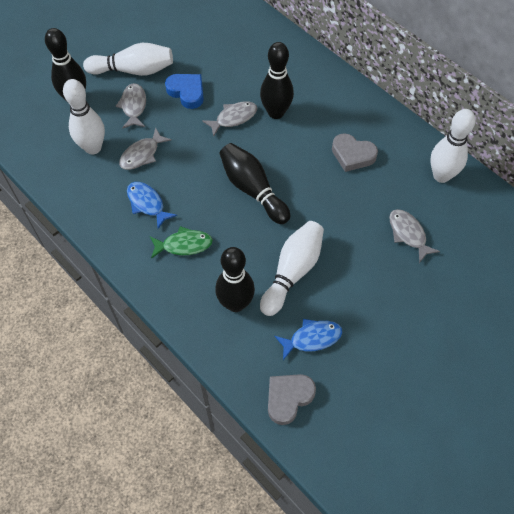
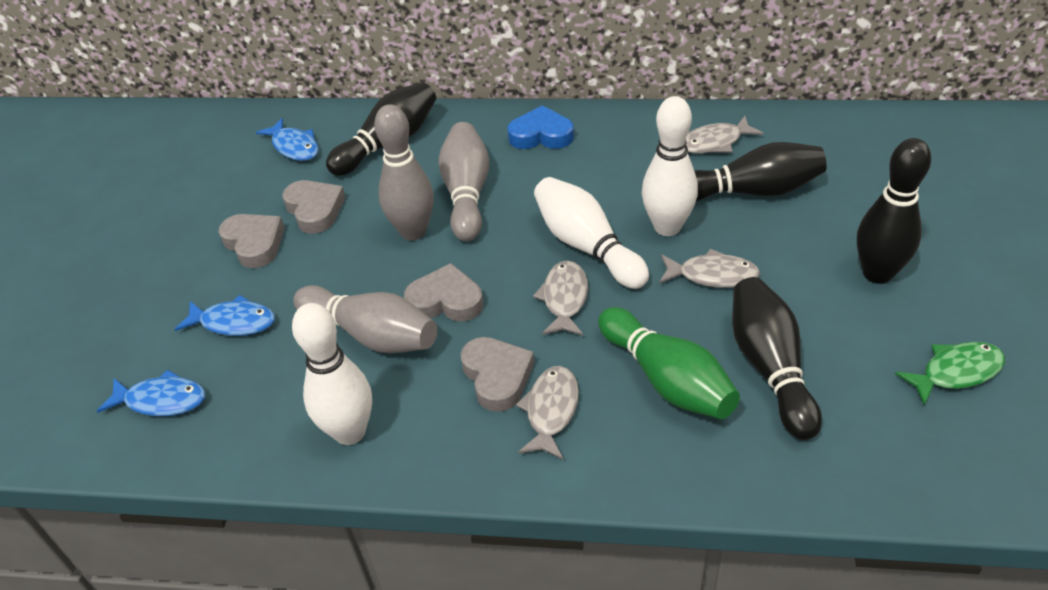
blue fish: 2 -> 3
green bowling pin: 0 -> 1
grey bowling pin: 0 -> 3
grey heart: 2 -> 4
white bowling pin: 4 -> 3

